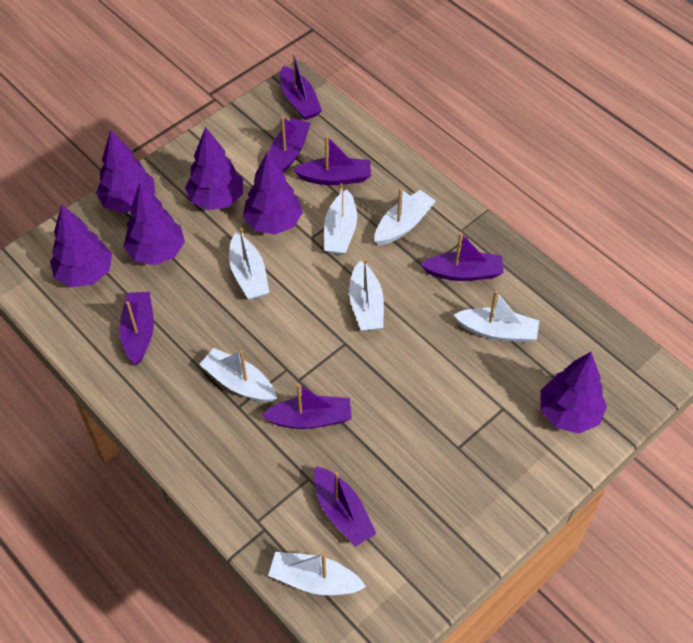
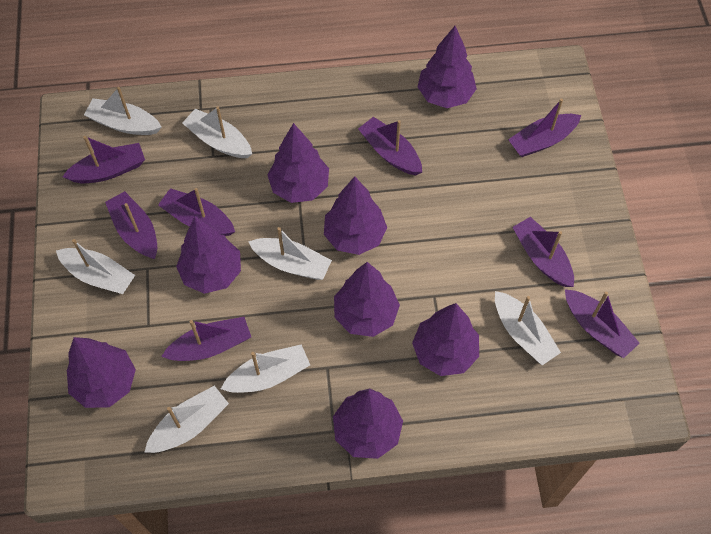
purple boat: 7 -> 8
purple tree: 6 -> 8

